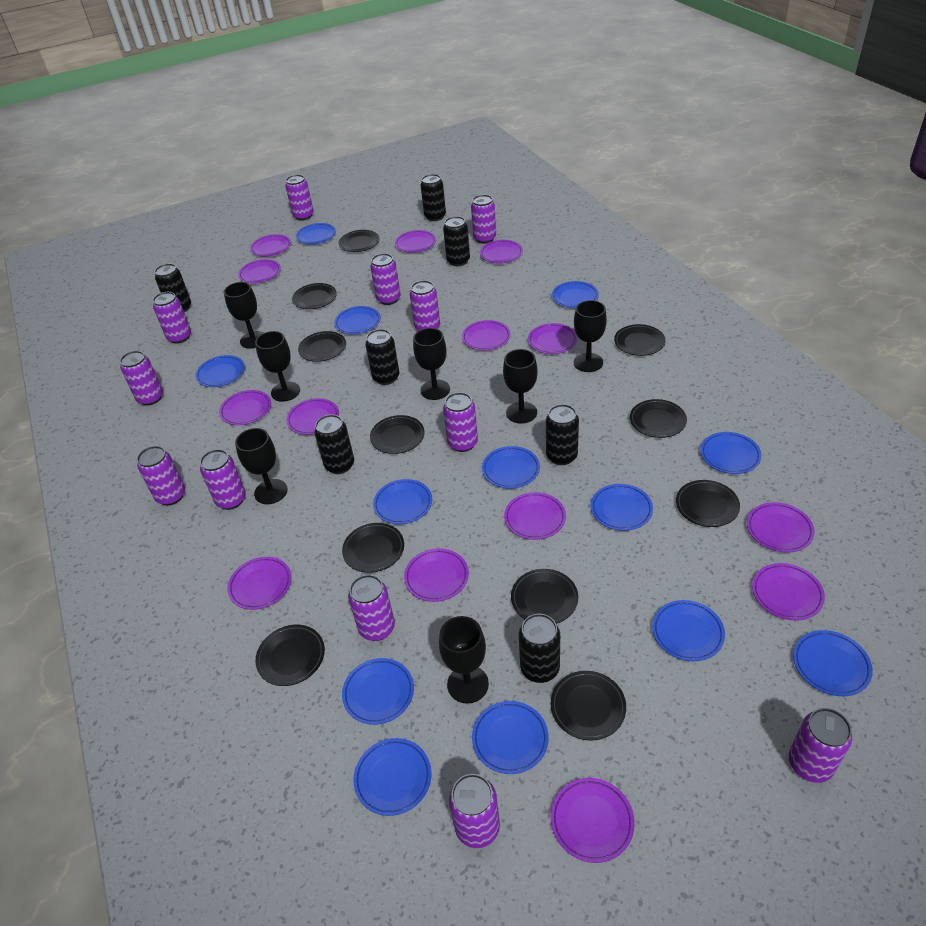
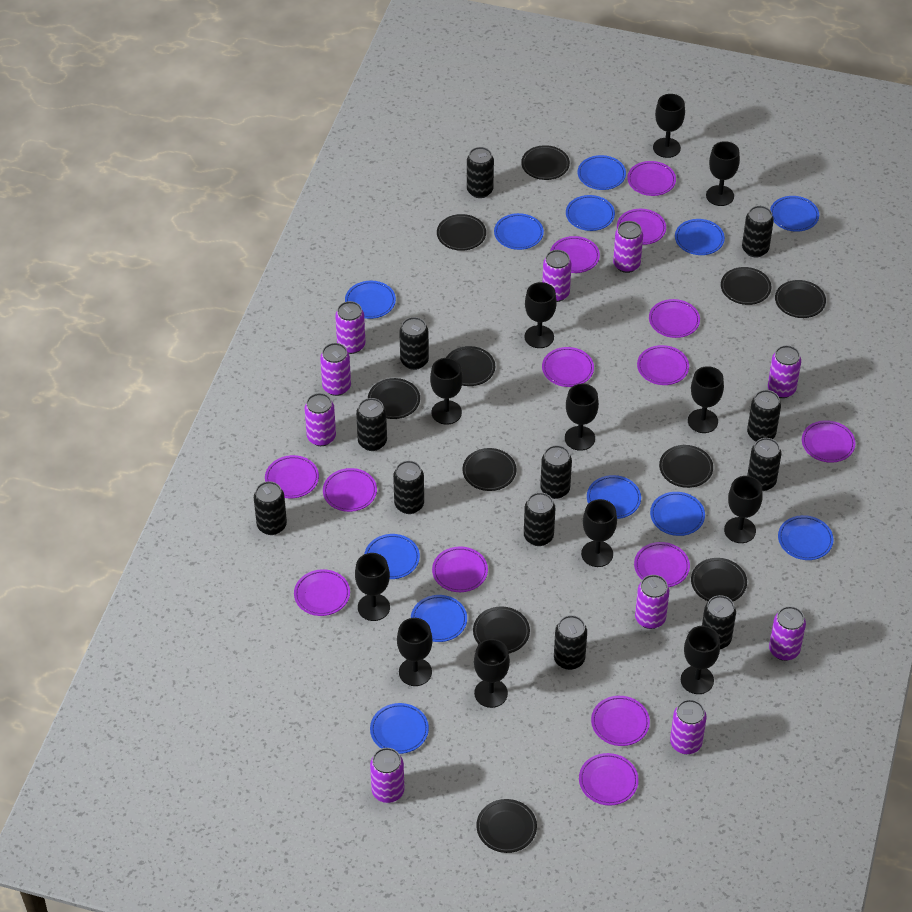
black can: 7 -> 12
black goblet: 7 -> 12
blue plate: 13 -> 12
purple can: 12 -> 10

